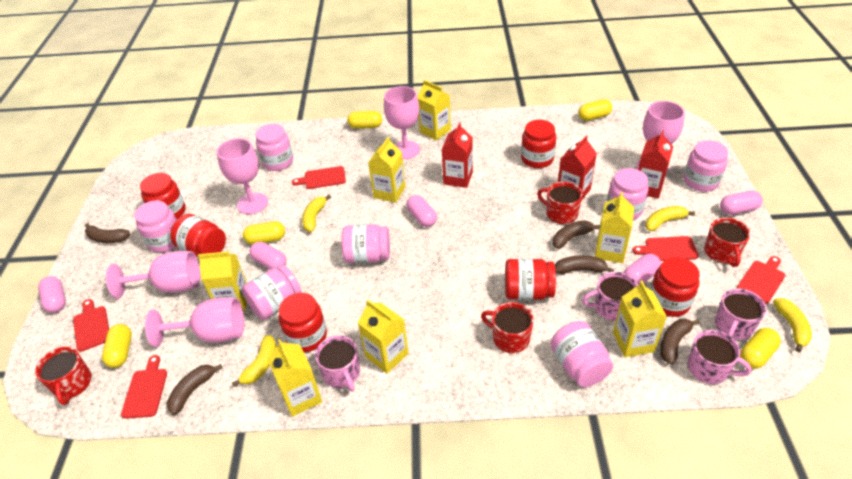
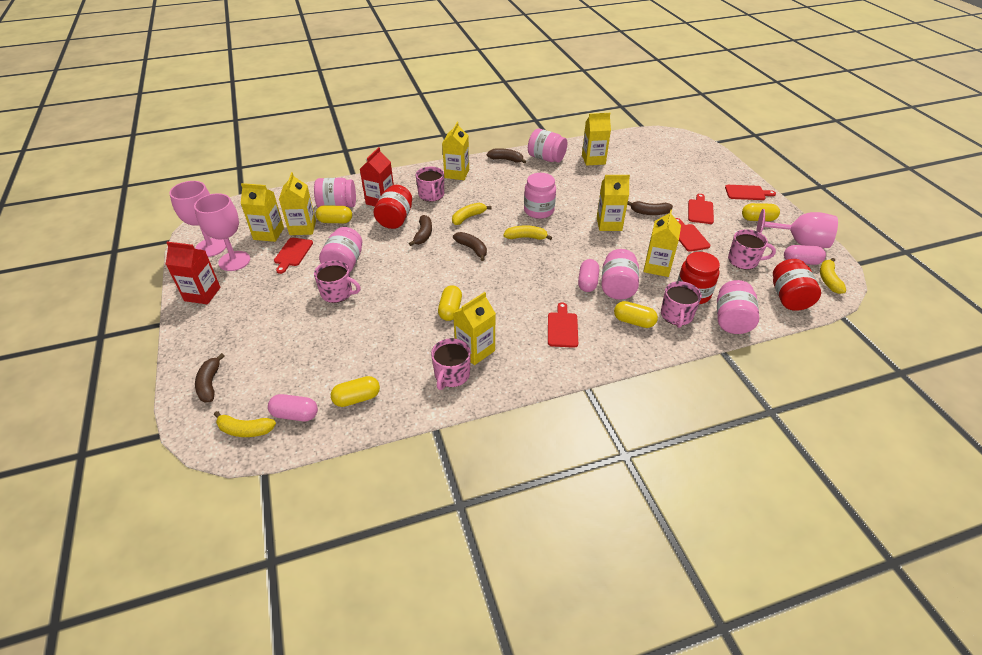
pink capsule: 5 -> 3
pink goblet: 5 -> 3
pink jar: 7 -> 6
pink mug: 4 -> 5
red carton: 3 -> 2
red jar: 6 -> 3
red mug: 4 -> 0

